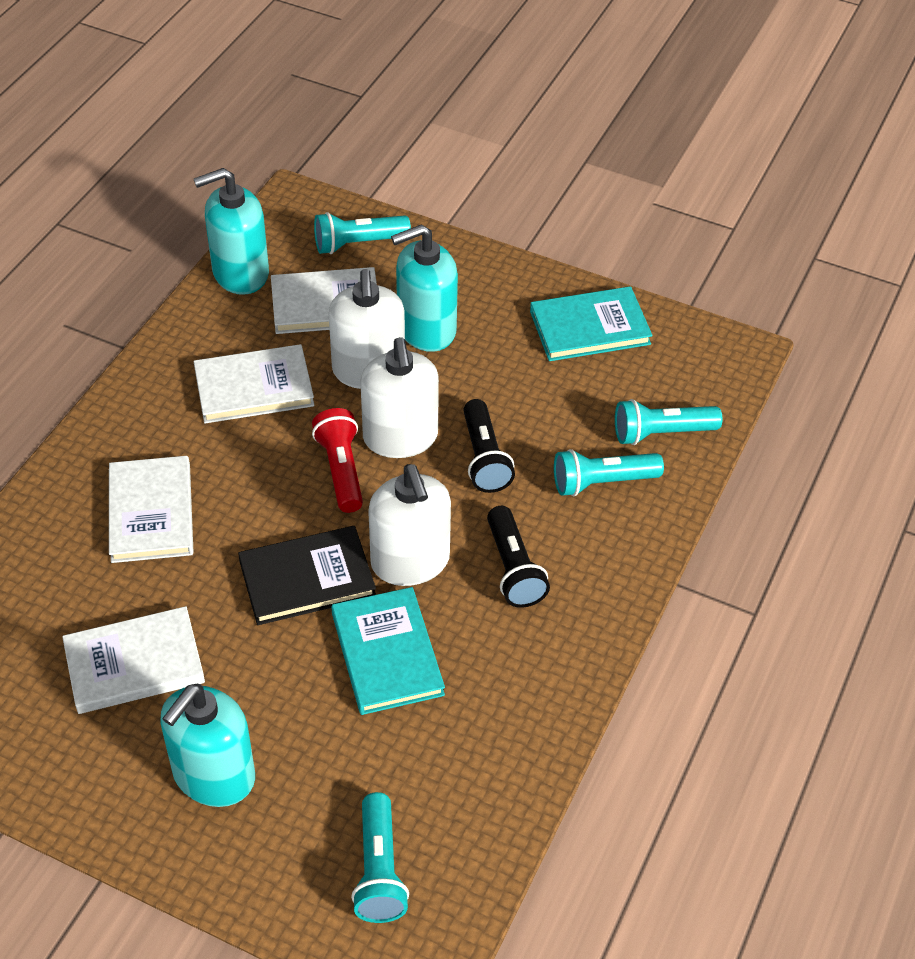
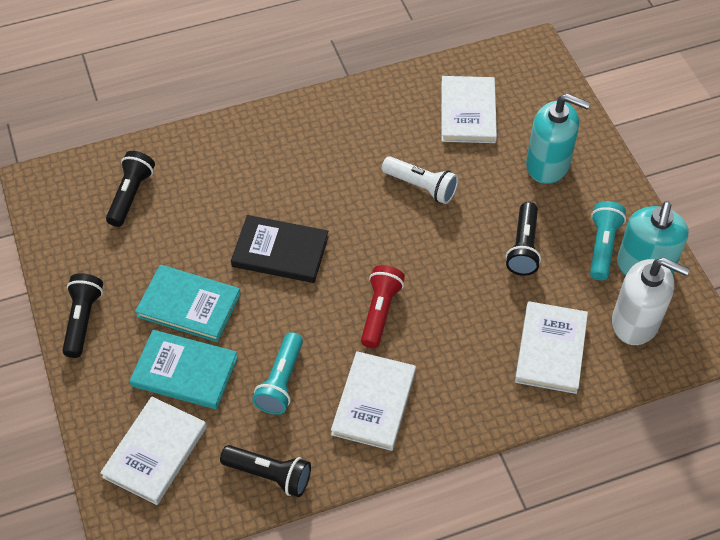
black flashlight: 2 -> 4
turquoise flashlight: 4 -> 2
turquoise soap dispenser: 3 -> 2
white flashlight: 0 -> 1
white soap dispenser: 3 -> 1

